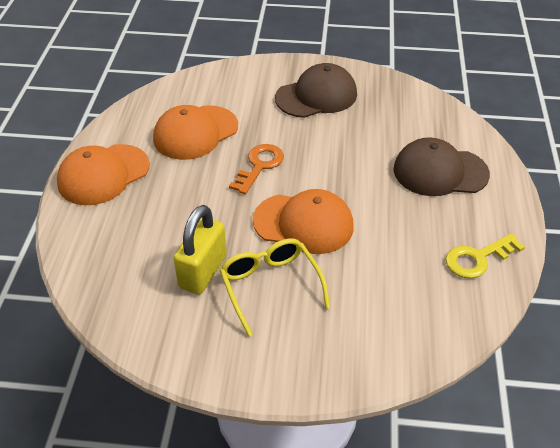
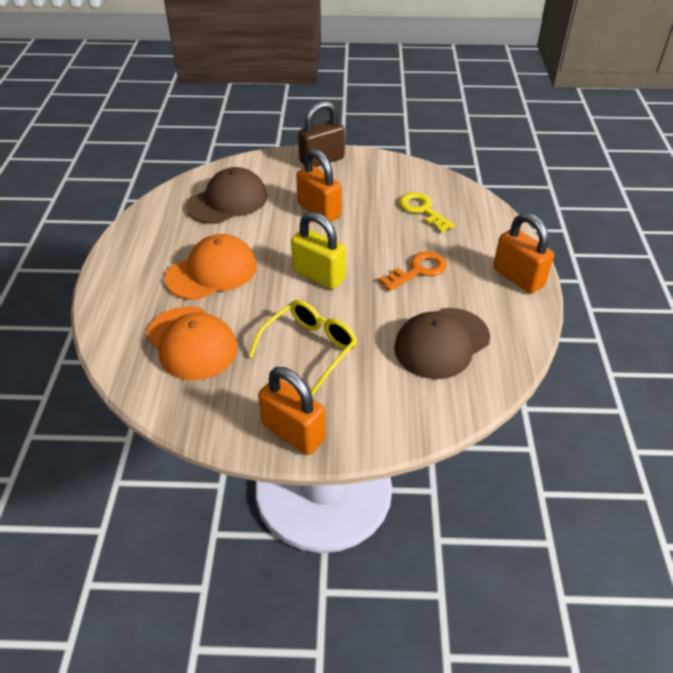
brown padlock: 0 -> 1
orange cap: 3 -> 2
orange padlock: 0 -> 3

